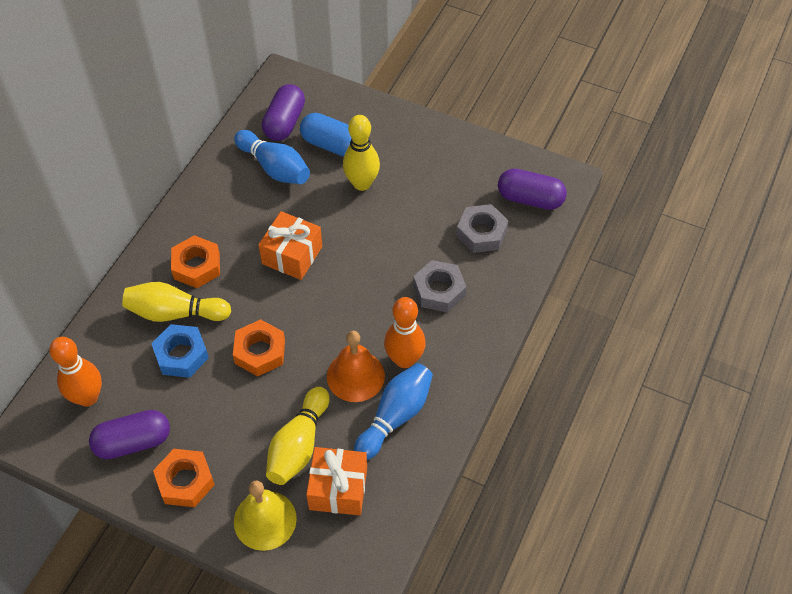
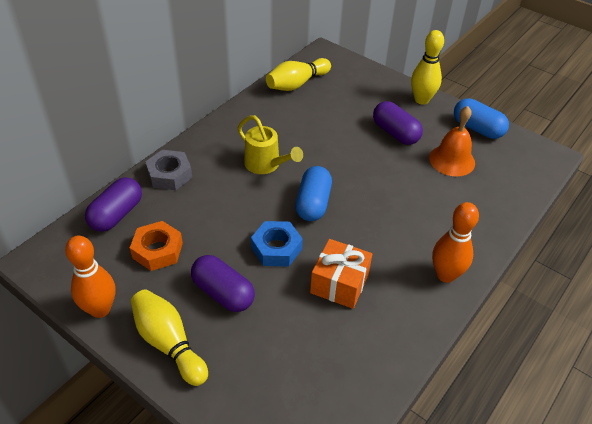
blue bowling pin: 2 -> 0
blue capsule: 1 -> 2
grey nut: 2 -> 1
orange gift: 2 -> 1
orange nut: 3 -> 1
yellow bell: 1 -> 0
yellow watering can: 0 -> 1

